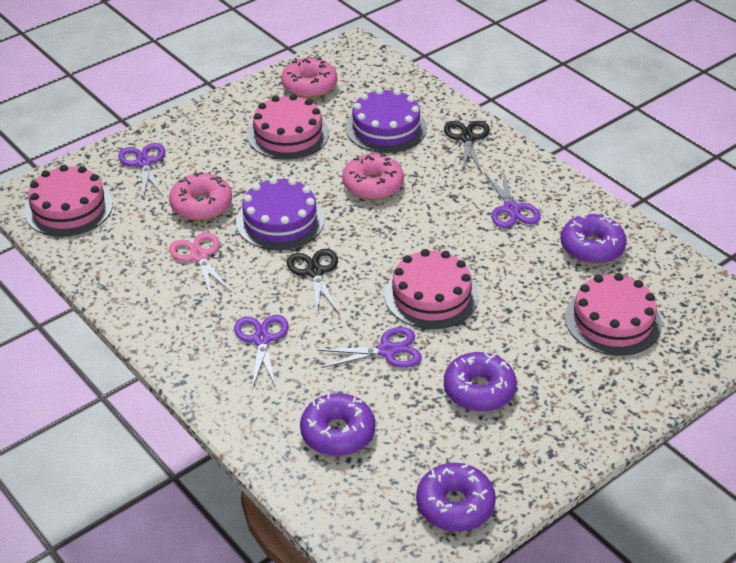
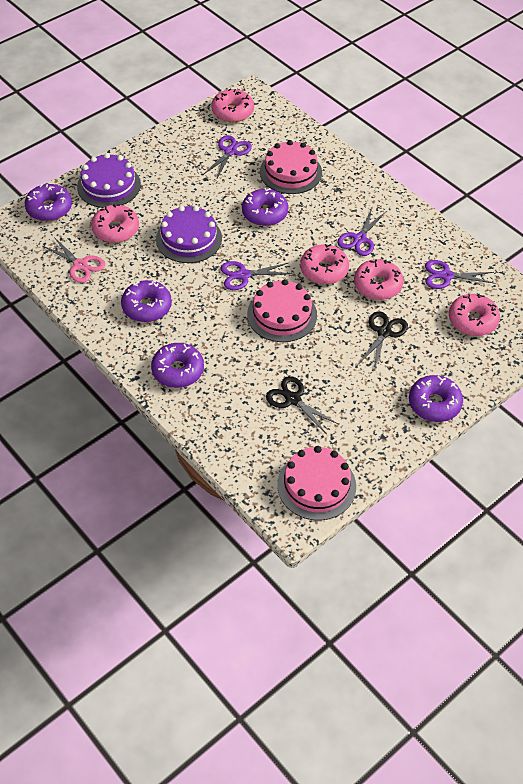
pink cake: 4 -> 3
pink donut: 3 -> 5
purple donut: 4 -> 5

